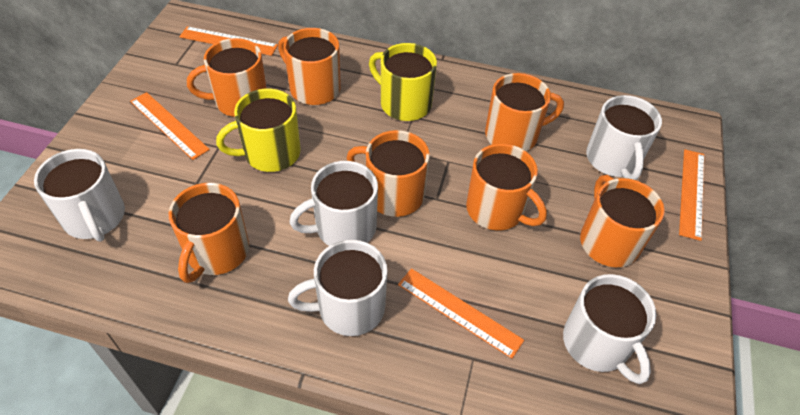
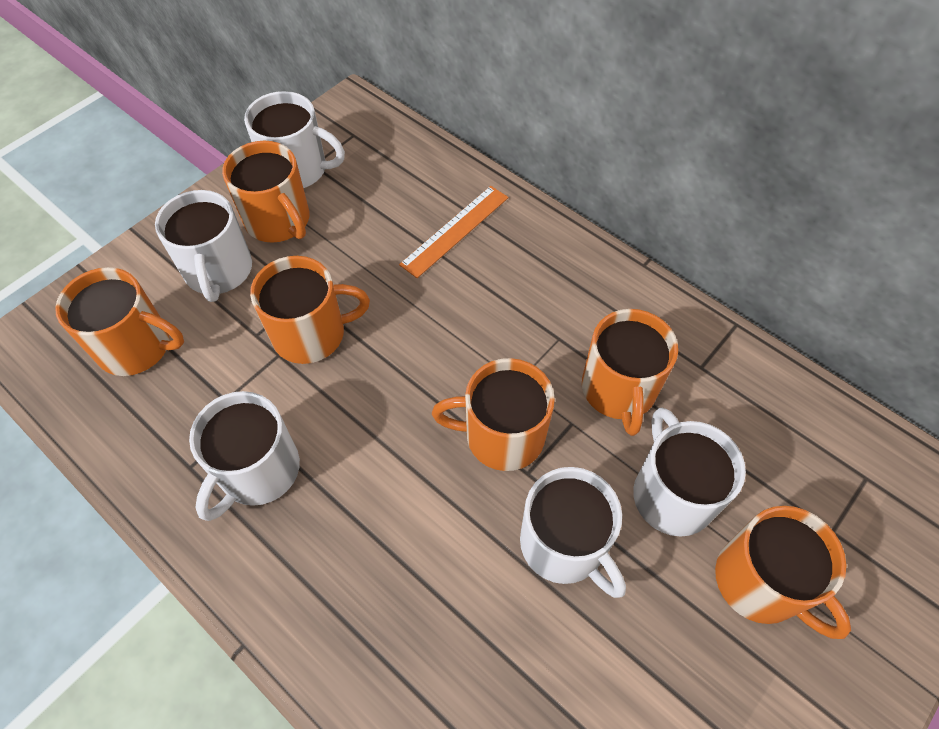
orange mug: 7 -> 6
orange ruler: 4 -> 1
yellow mug: 2 -> 0

